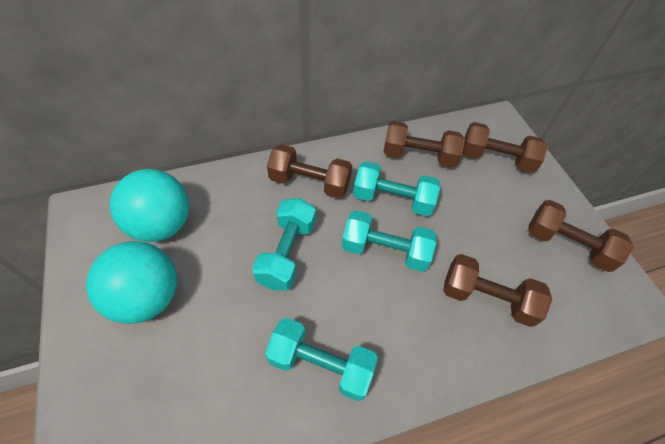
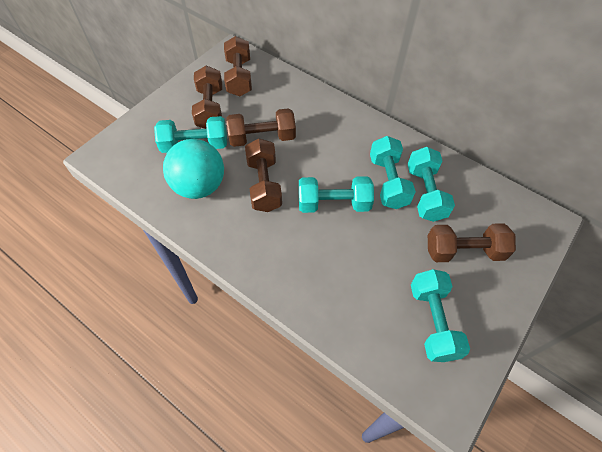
turquoise ball: 2 -> 1
turquoise dumbbell: 4 -> 5

